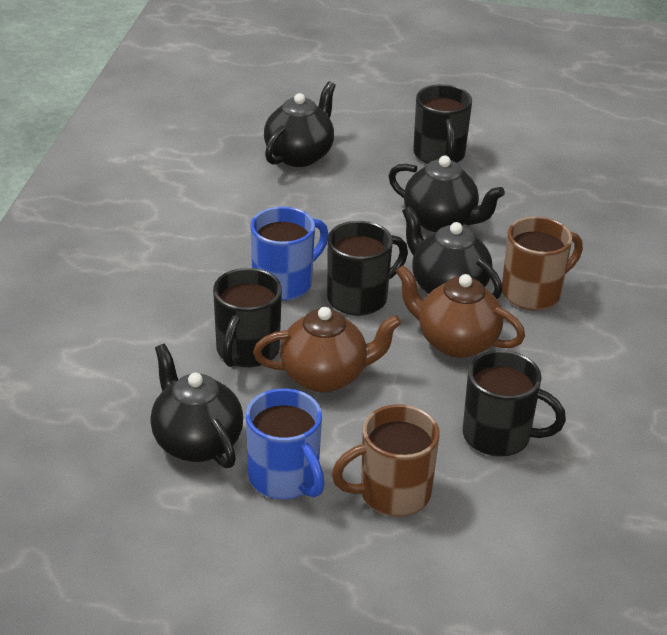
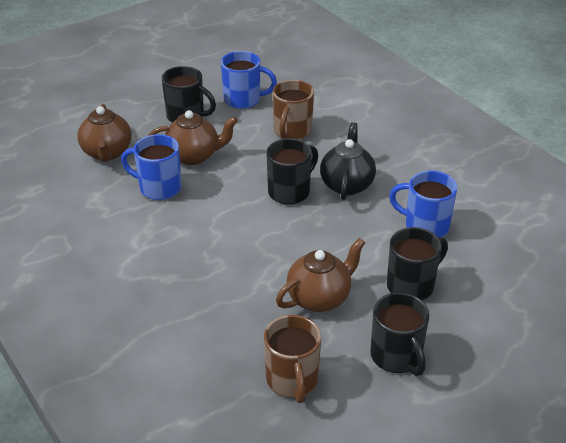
black teapot: 4 -> 1
blue mug: 2 -> 3
brown teapot: 2 -> 3

